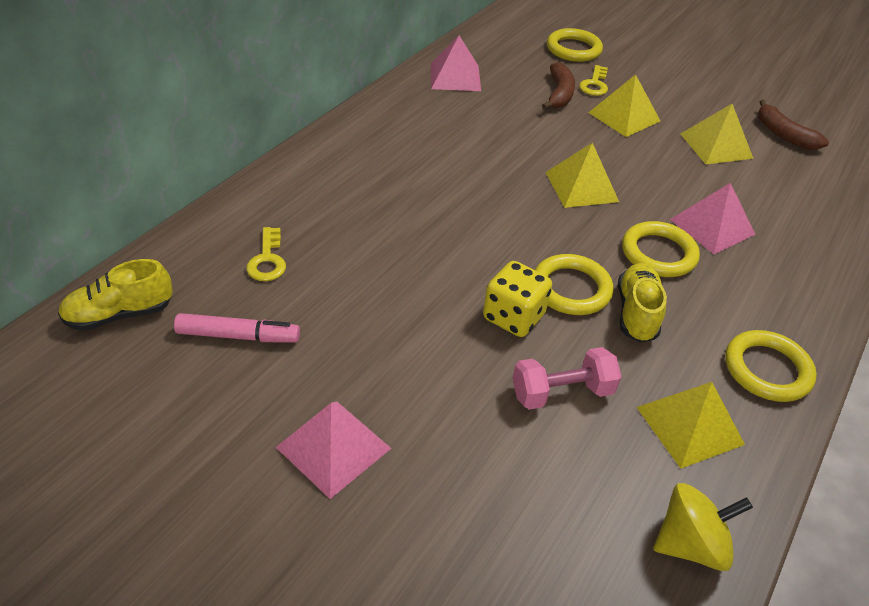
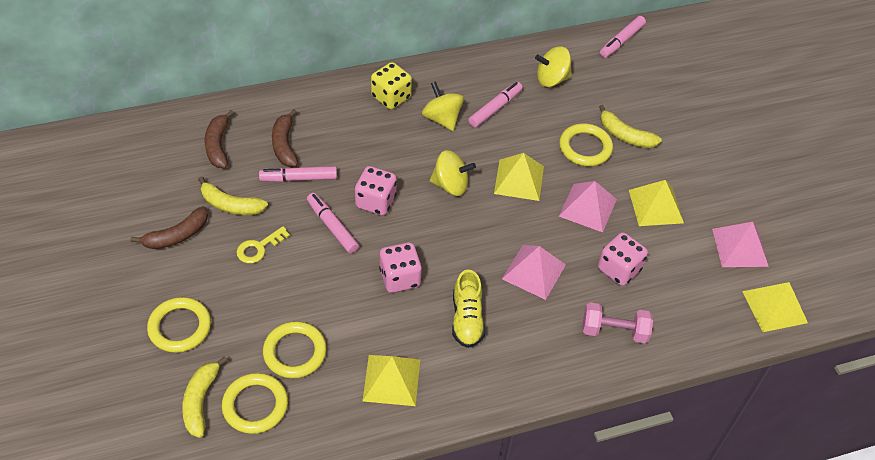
brown banana: 2 -> 3
pink dice: 0 -> 3
pink marker: 1 -> 4
yellow banana: 0 -> 3
yellow key: 2 -> 1
yellow shoe: 2 -> 1
yellow spinning top: 1 -> 3

